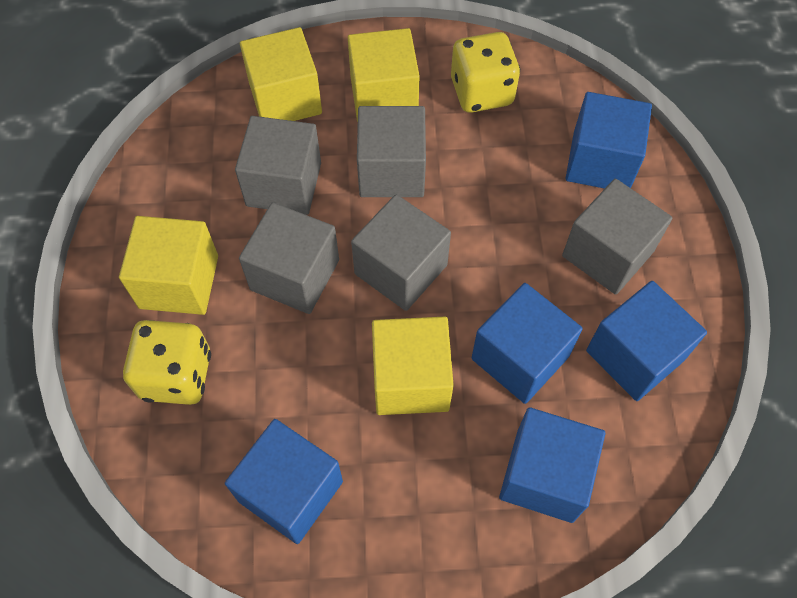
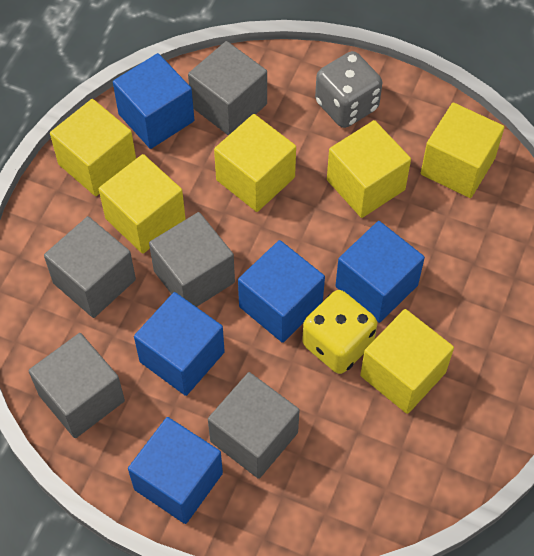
grey dice: 0 -> 1
yellow cube: 4 -> 6
yellow dice: 2 -> 1

